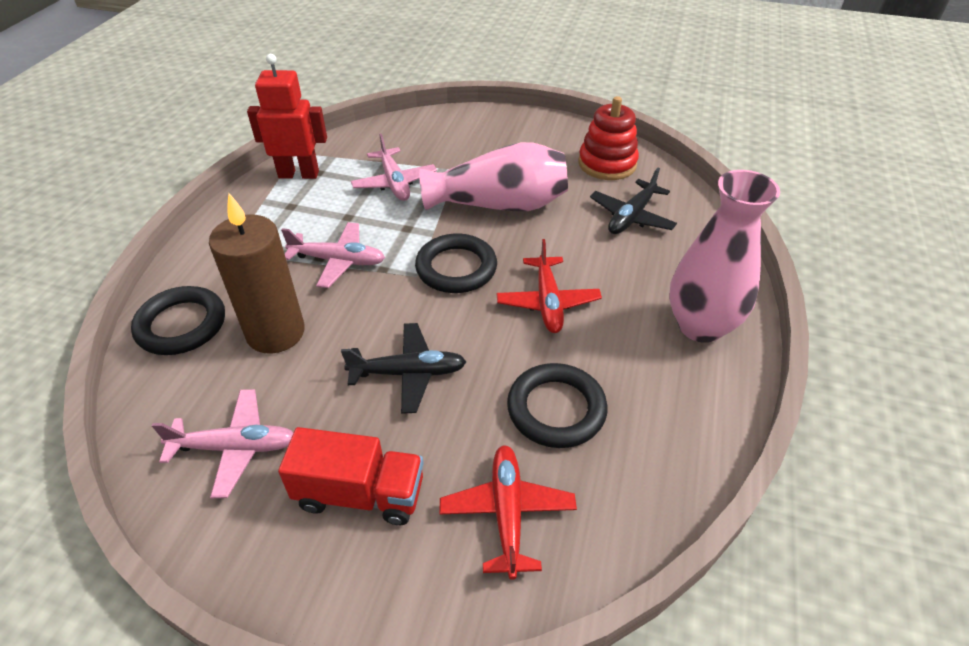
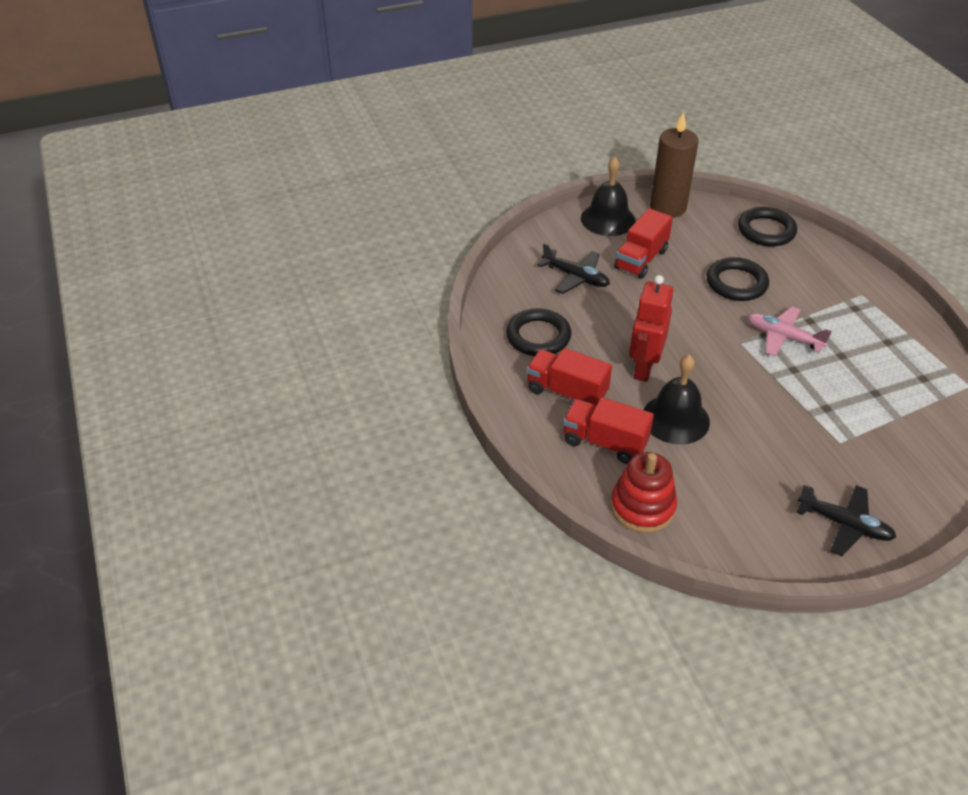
black bell: 0 -> 2
pink plane: 3 -> 1
pink vase: 2 -> 0
red plane: 2 -> 0
red truck: 1 -> 3

